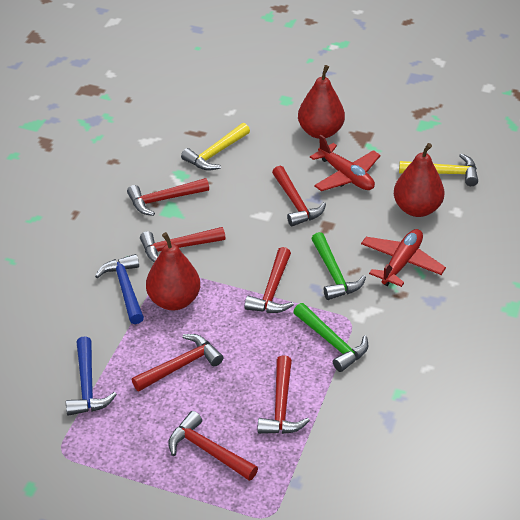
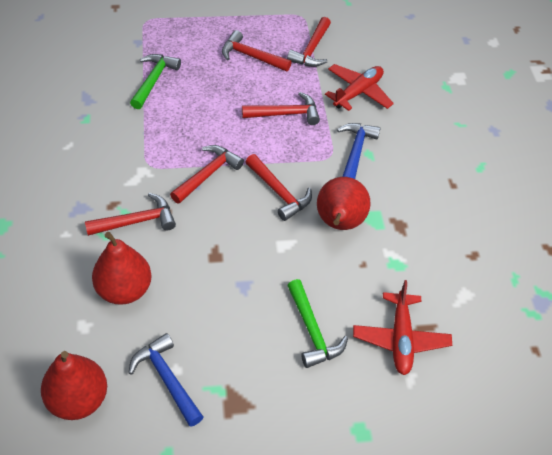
red hammer: 7 -> 6
yellow hammer: 2 -> 0

